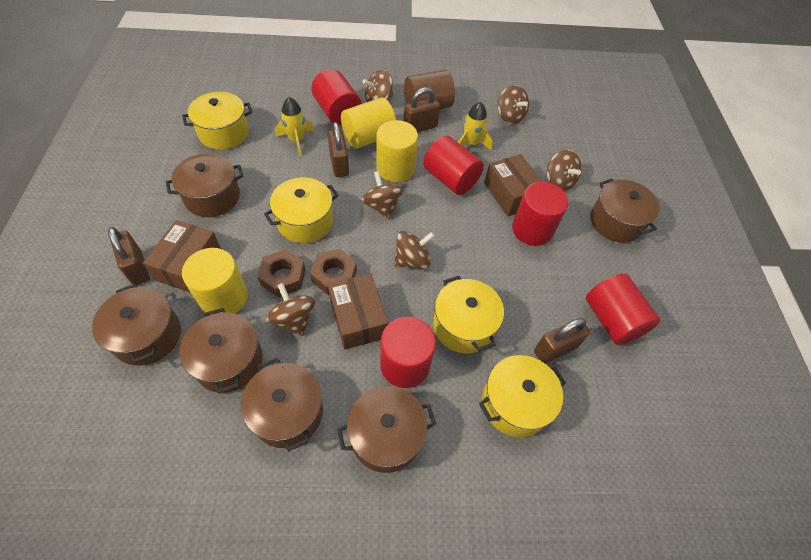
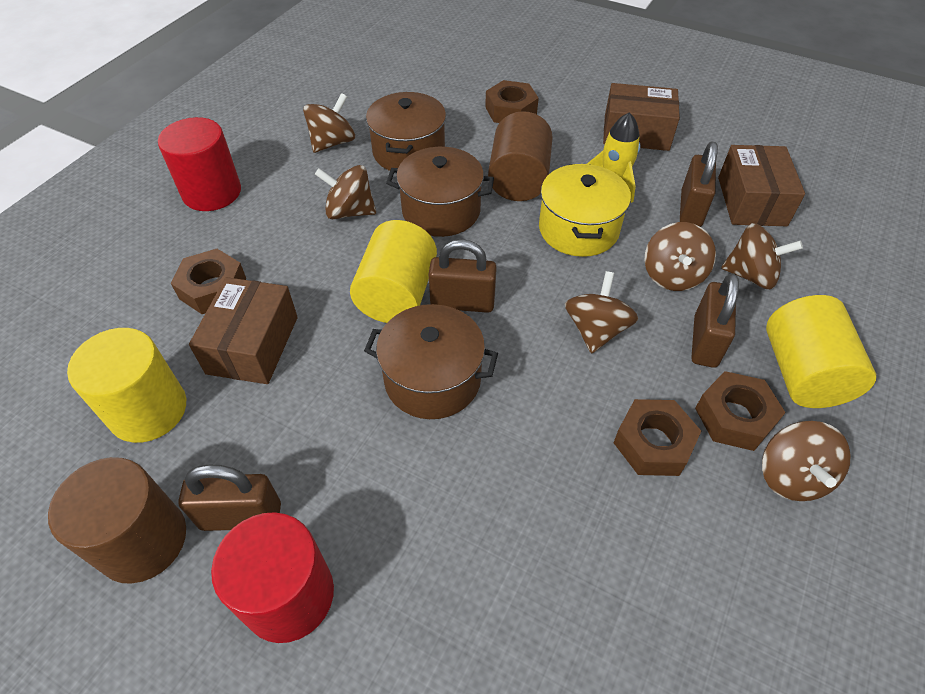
brown cylinder: 1 -> 2
brown nut: 2 -> 4
brown pot: 6 -> 3
red cylinder: 5 -> 2
yellow pot: 4 -> 1
yellow rocket: 2 -> 1

